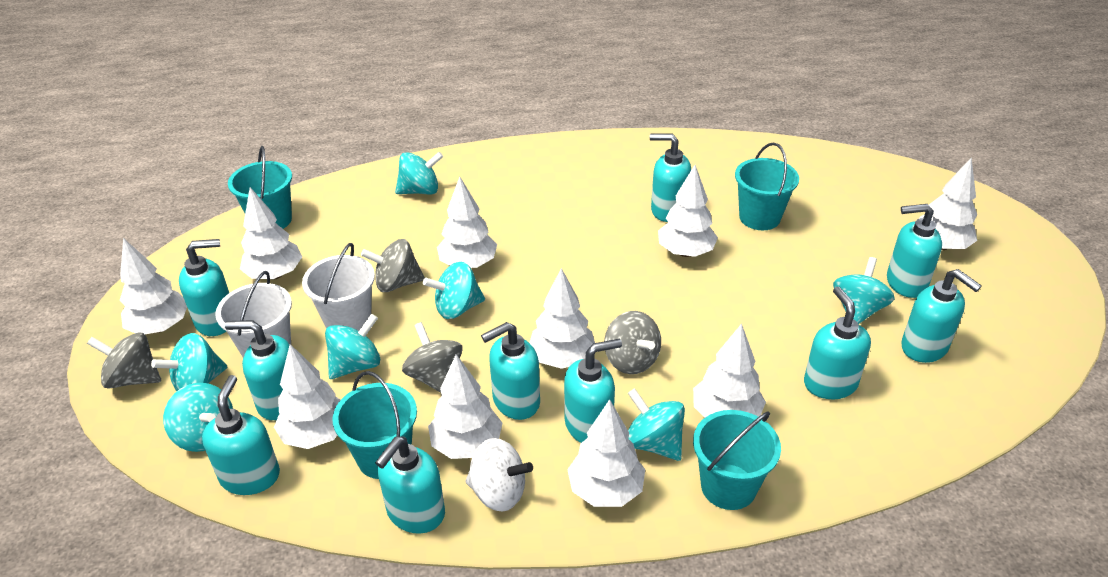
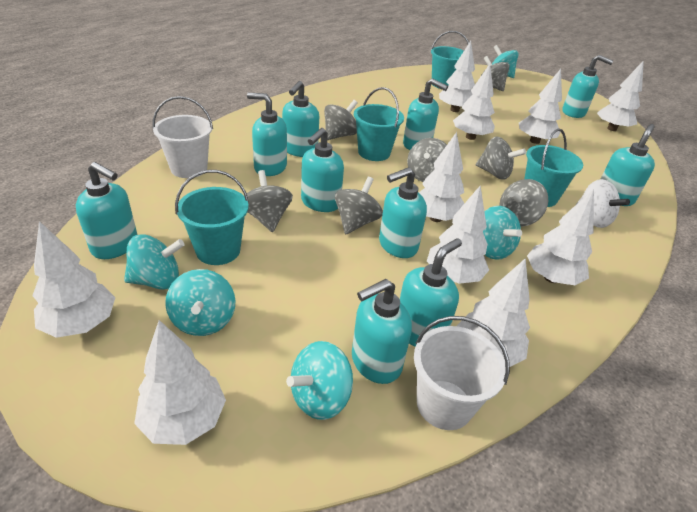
grey spinning top: 4 -> 7
turquoise spinning top: 7 -> 5

